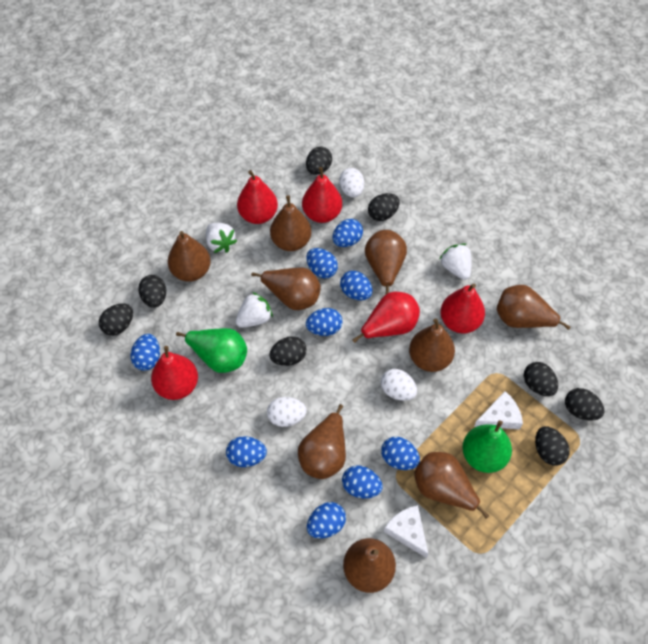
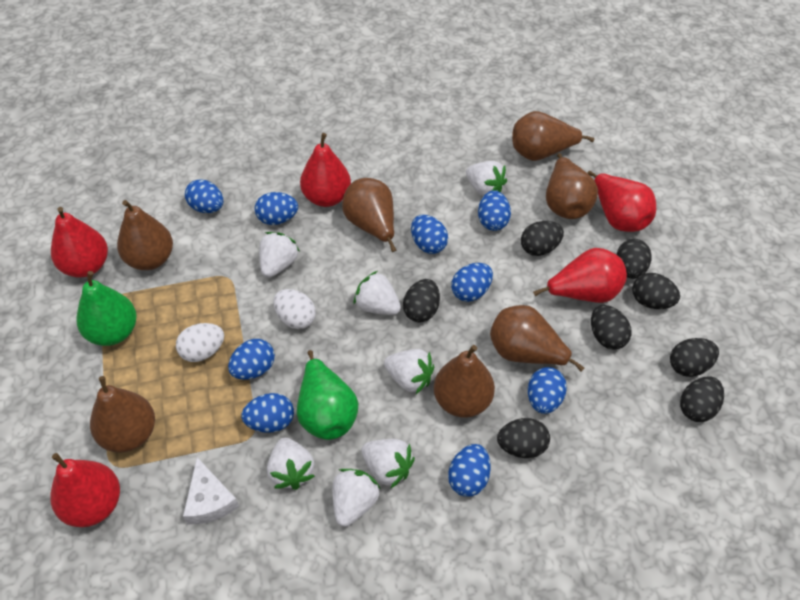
brown pear: 9 -> 7
white cheese: 2 -> 1
white egg: 3 -> 2
white strawberry: 3 -> 7

